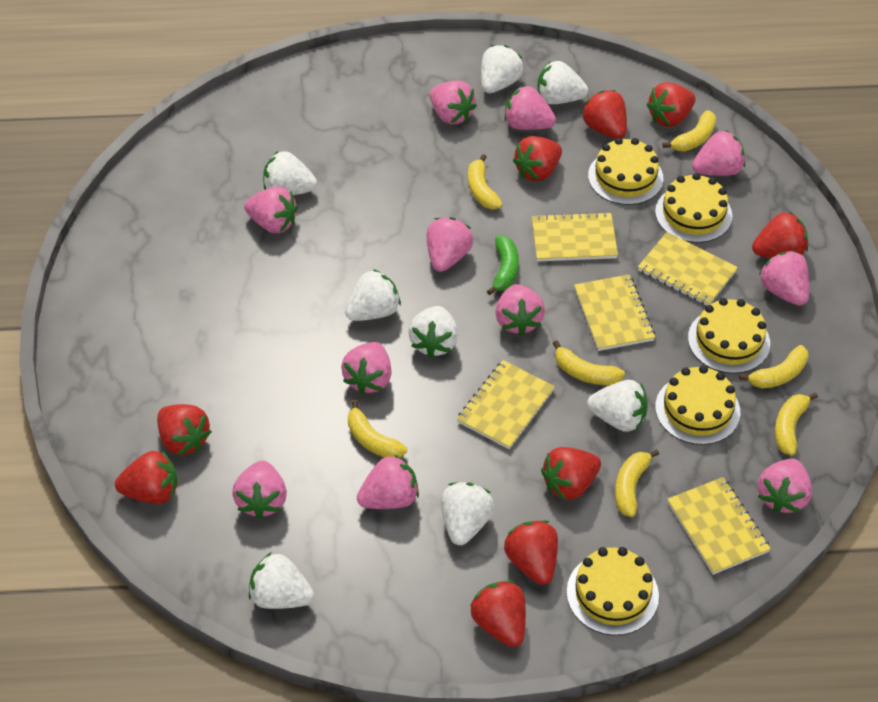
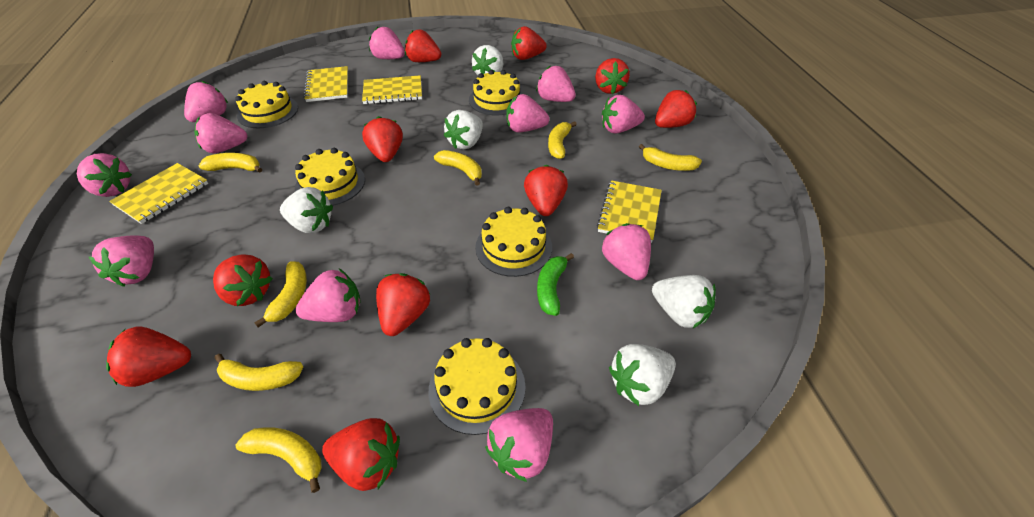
red strawberry: 9 -> 10
white strawberry: 8 -> 5
yellow notebook: 5 -> 4

